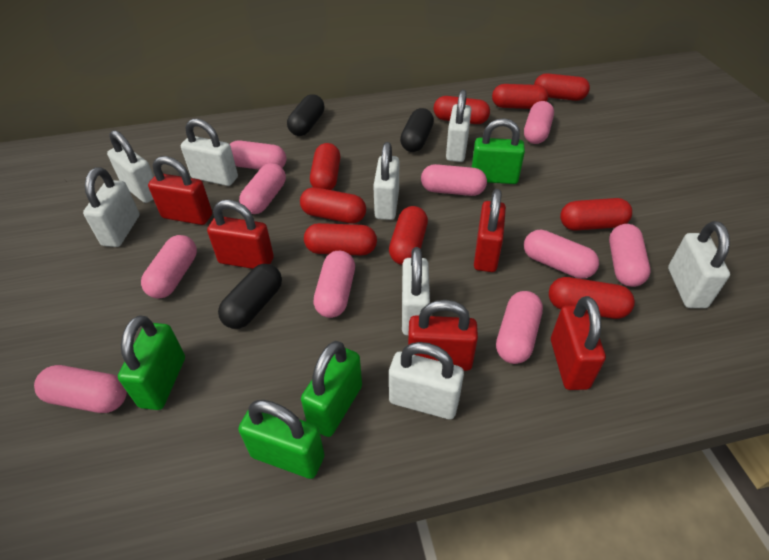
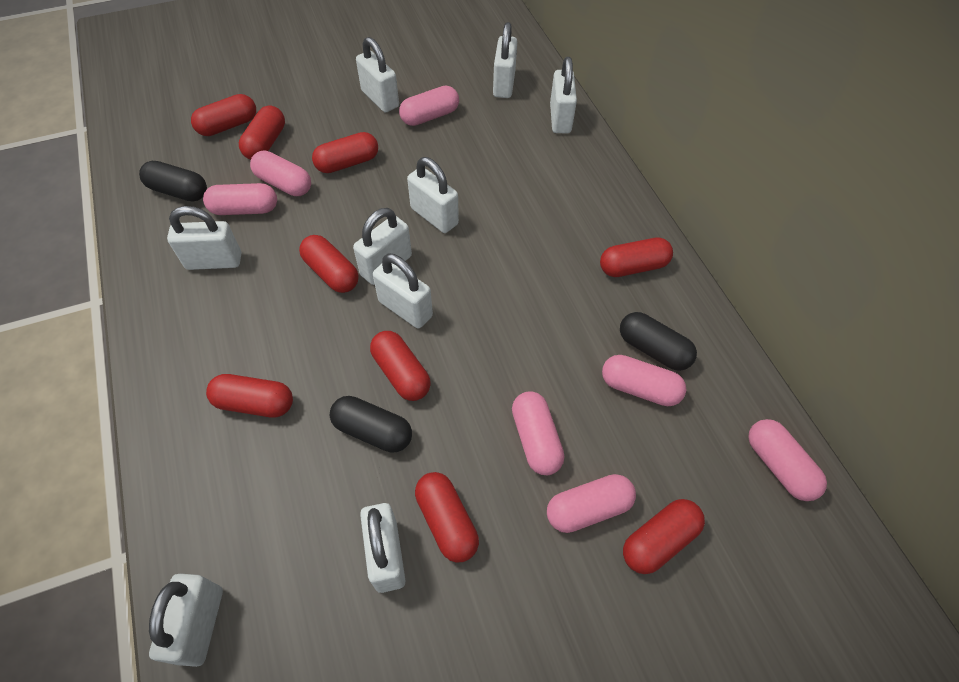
green padlock: 4 -> 0
pink capsule: 10 -> 7
red padlock: 5 -> 0
white padlock: 8 -> 9

